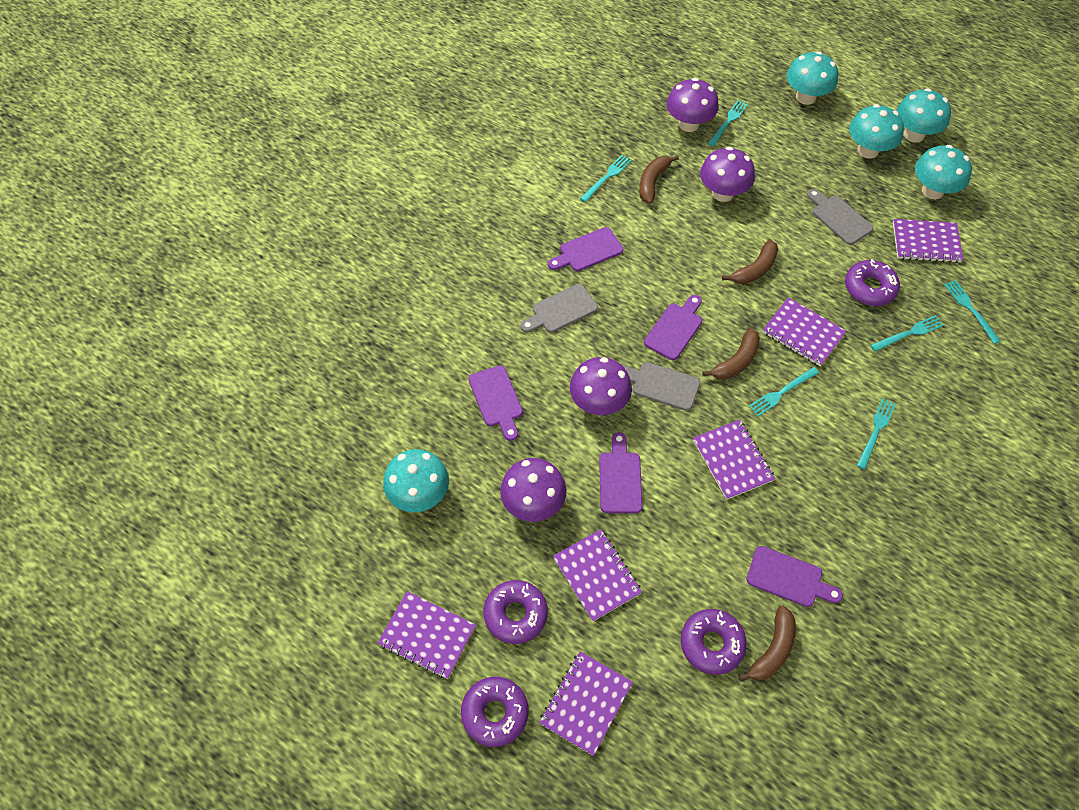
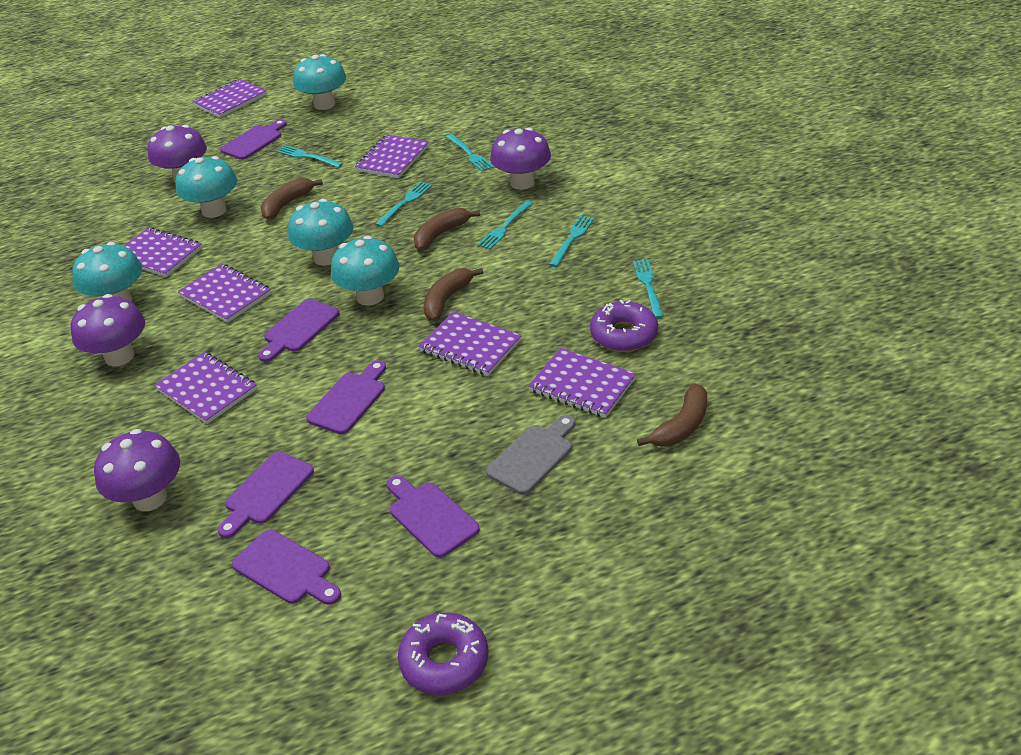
grey cutting board: 3 -> 1
purple cutting board: 5 -> 6
purple donut: 4 -> 2
purple notebook: 6 -> 7

